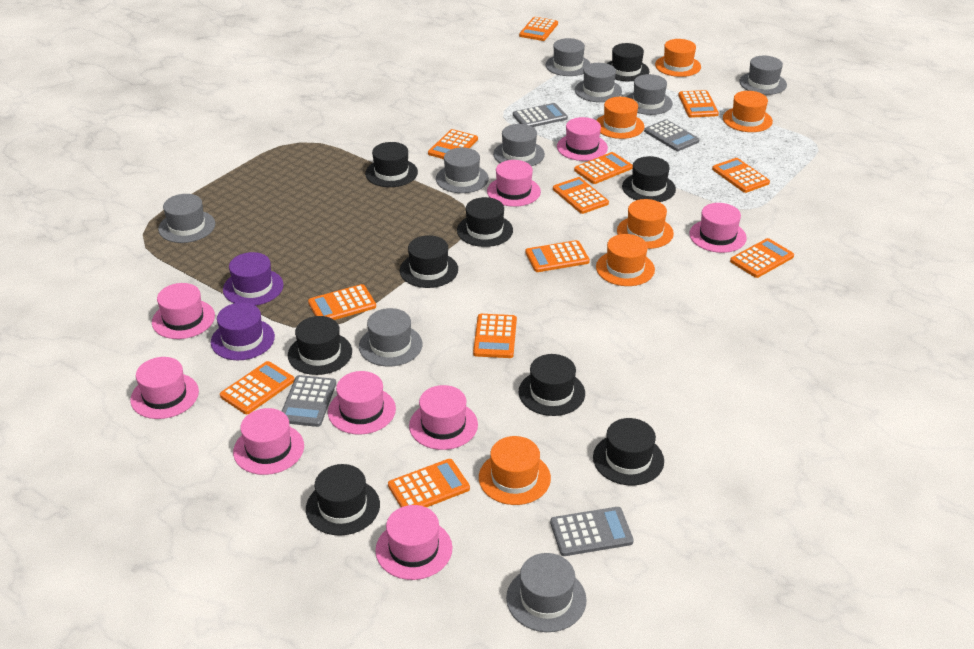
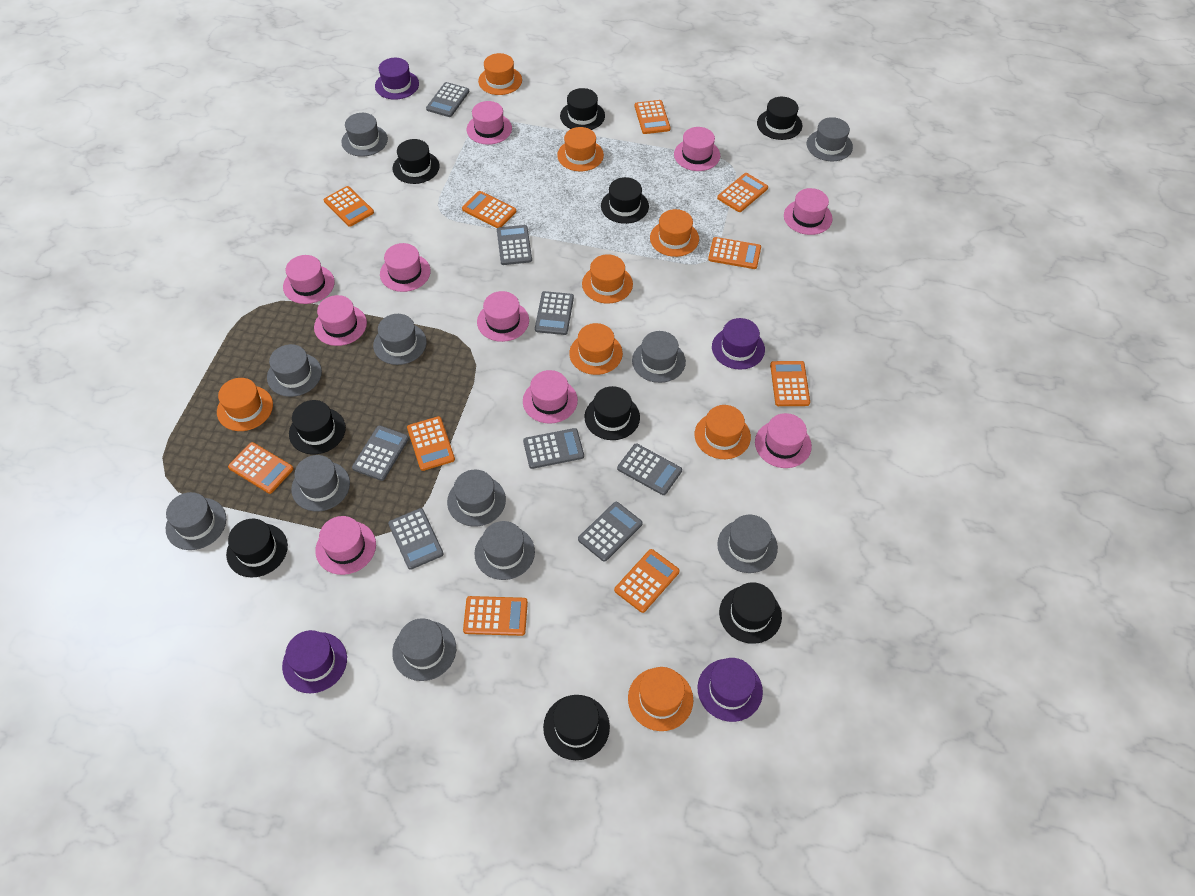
grey calculator: 4 -> 8
grey hat: 9 -> 11
orange calculator: 12 -> 10
orange hat: 6 -> 8
pink hat: 9 -> 10
purple hat: 2 -> 4

